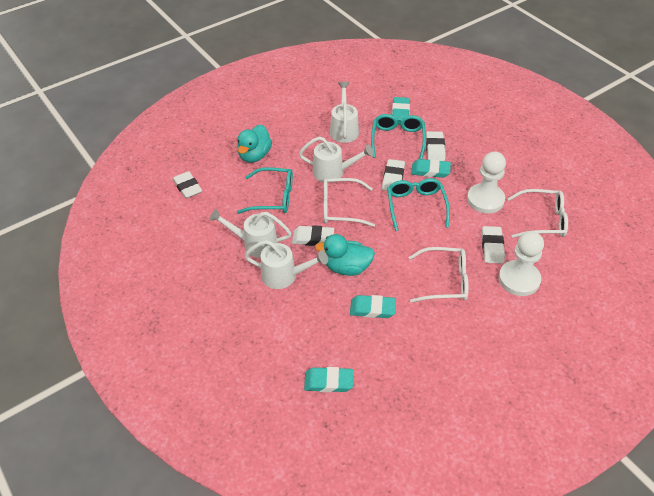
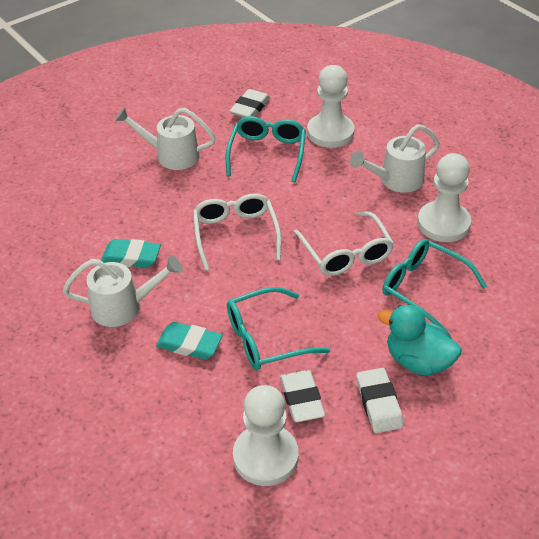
turquoise duck: 2 -> 1
turquoise eraser: 4 -> 2
white eraser: 5 -> 3
white glasses: 3 -> 2
white pawn: 2 -> 3
white watering can: 4 -> 3

